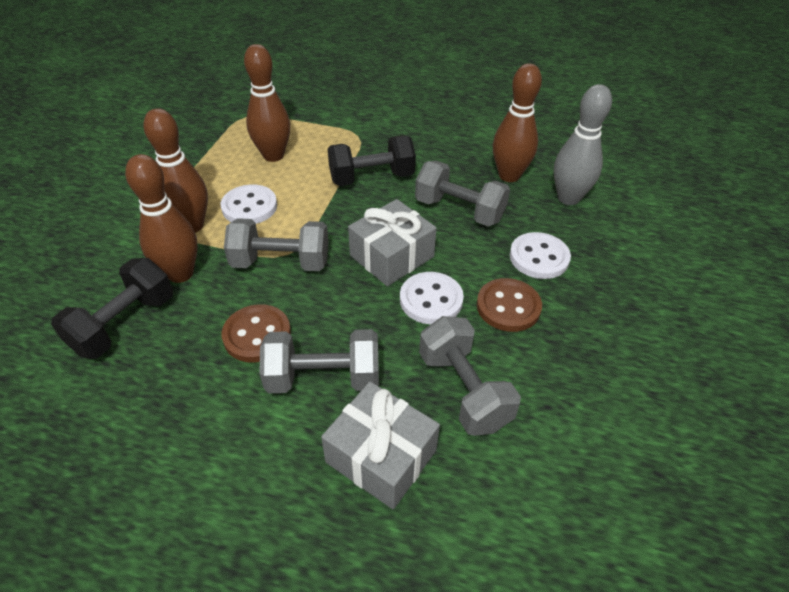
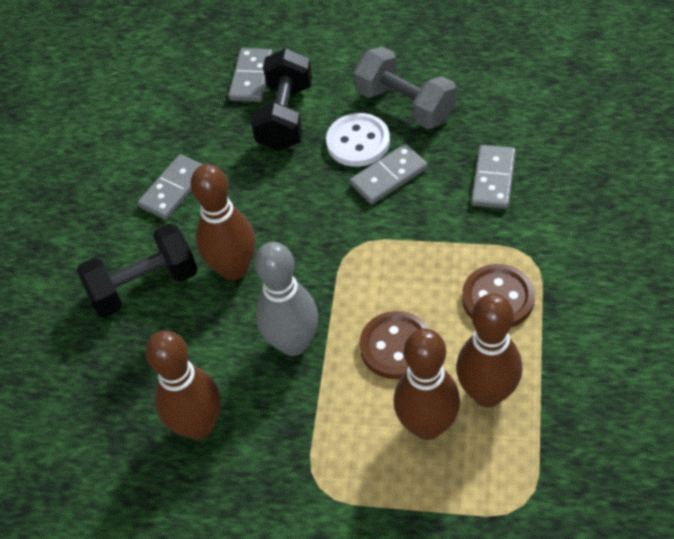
grey domino: 0 -> 4
grey dumbbell: 4 -> 1
grey gift: 2 -> 0
white button: 3 -> 1

